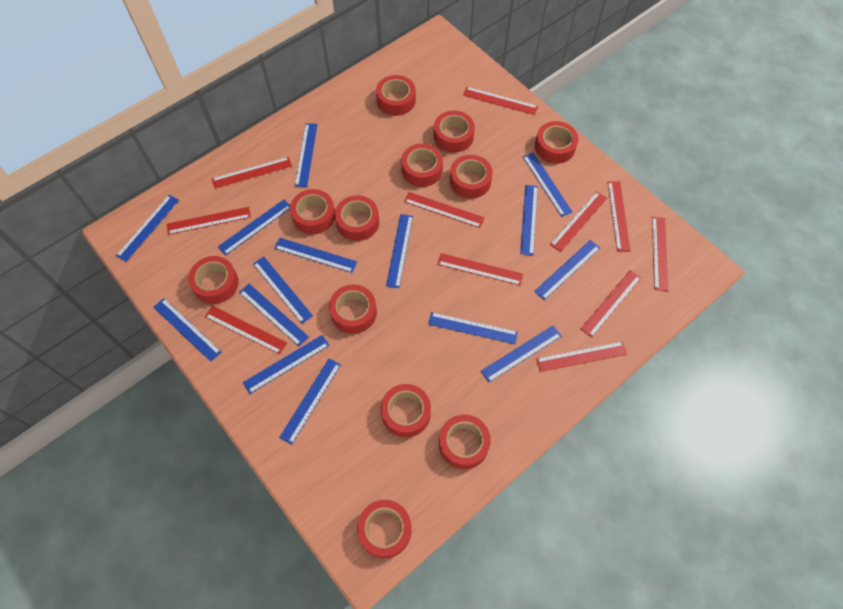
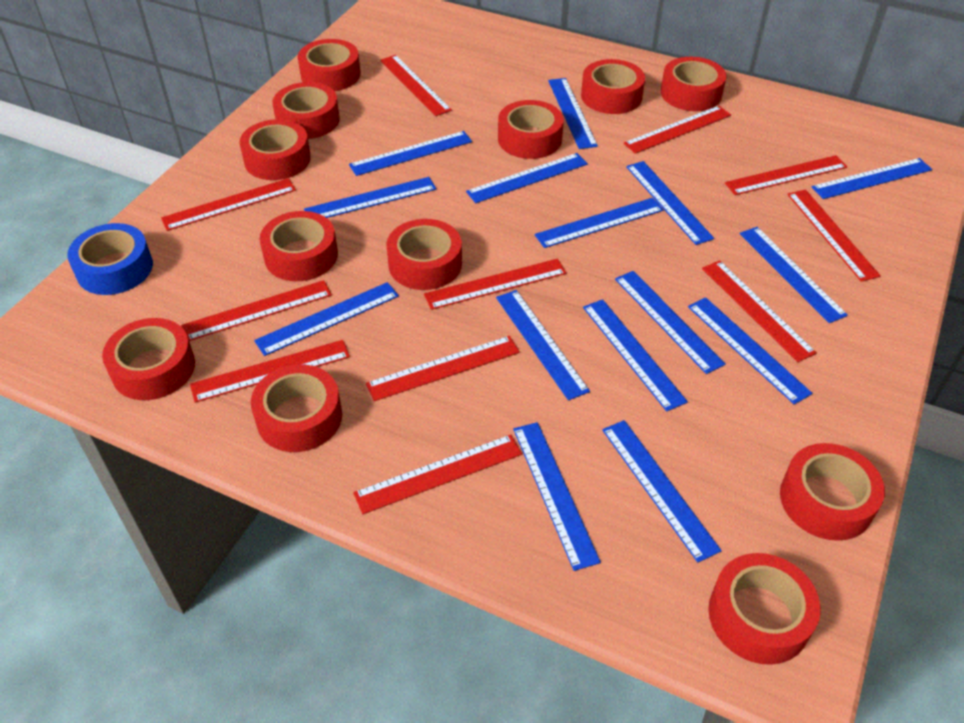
blue tape: 0 -> 1

